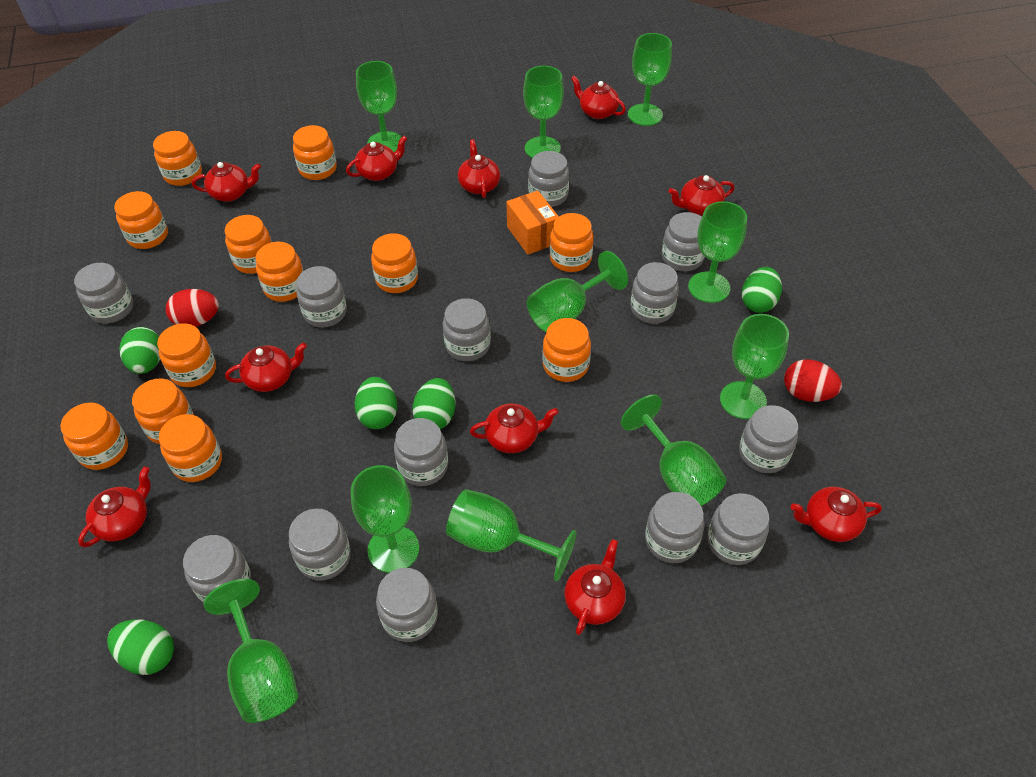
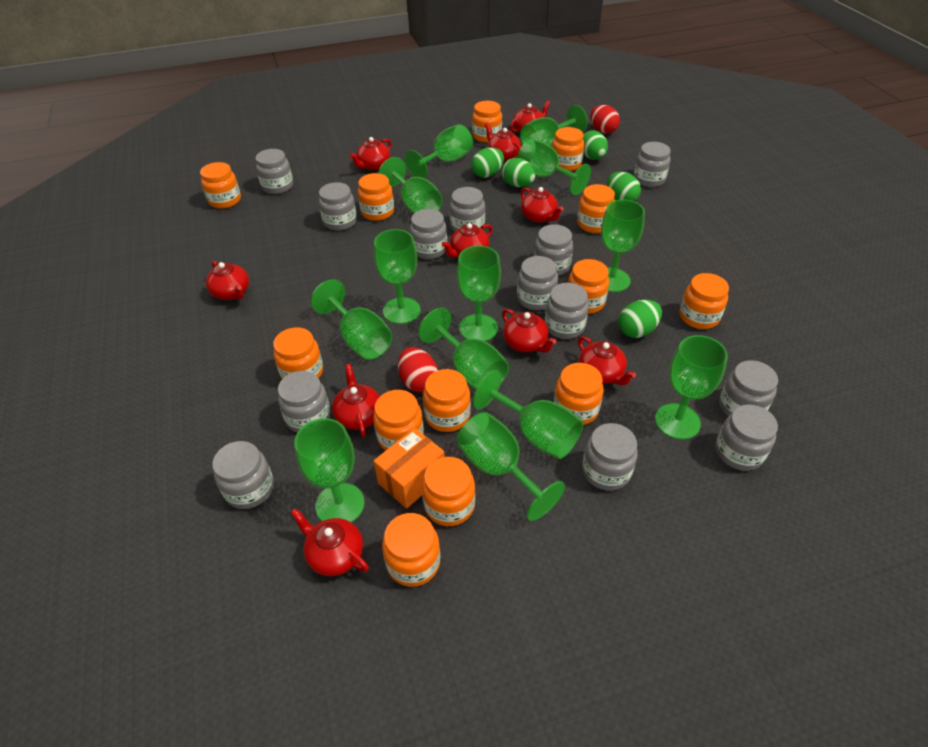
green goblet: 10 -> 13
orange jar: 12 -> 13

